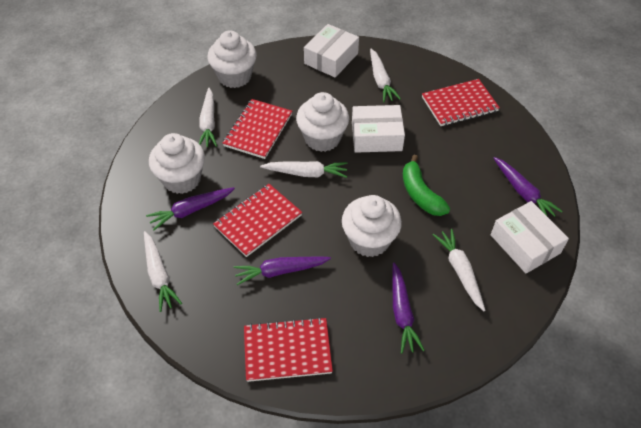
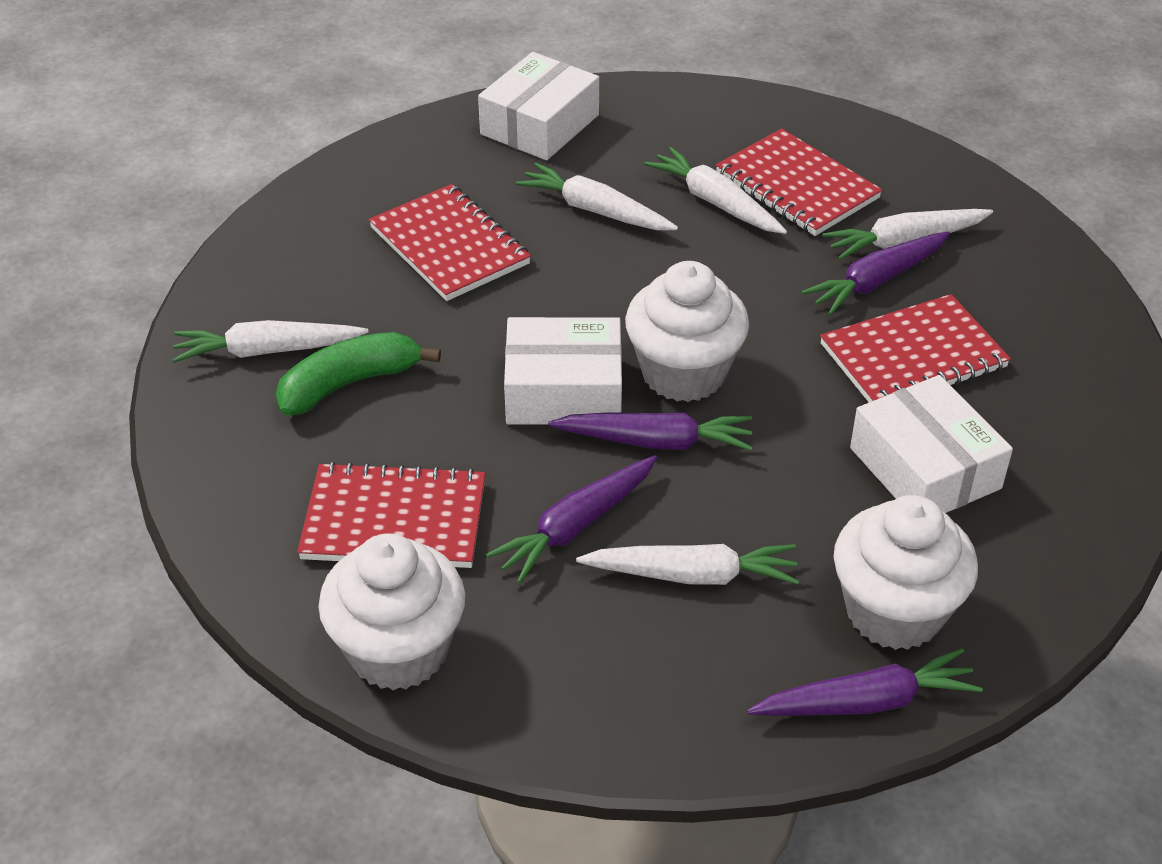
white cupcake: 4 -> 3

